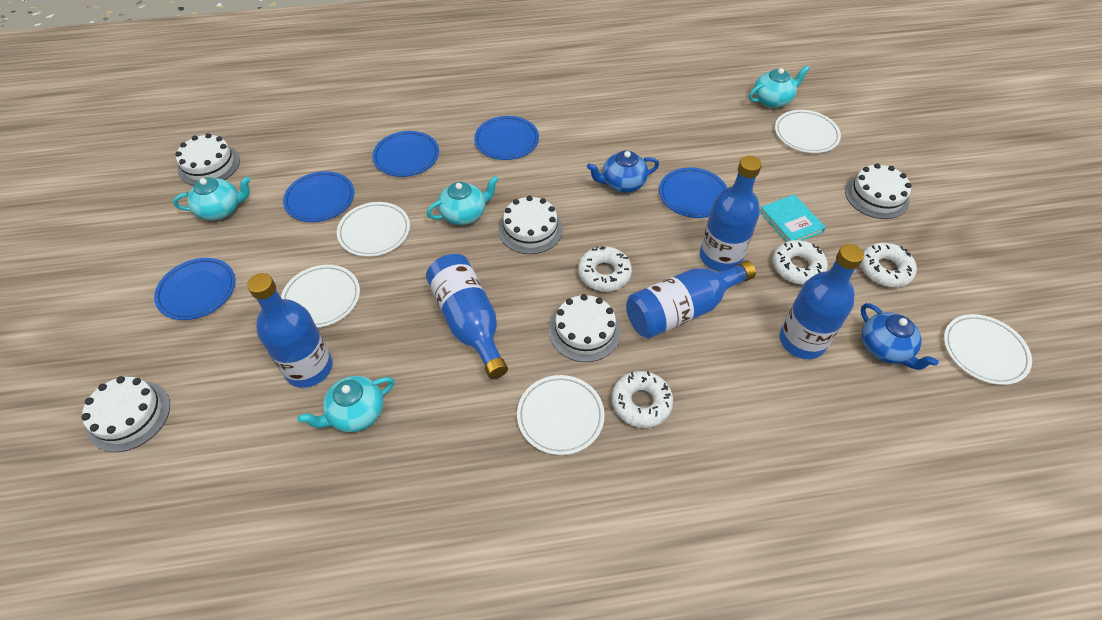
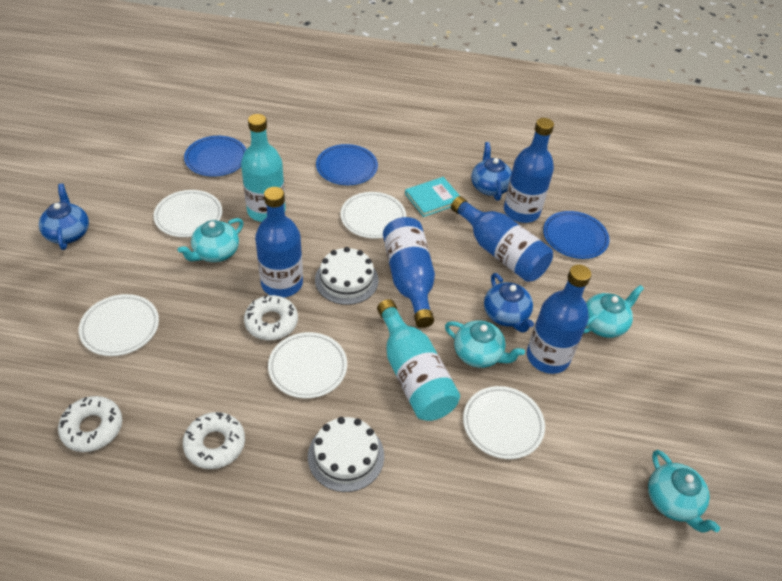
blue plate: 5 -> 3
blue teapot: 2 -> 3
turquoise bottle: 0 -> 2
white cake: 5 -> 2
white donut: 4 -> 3

